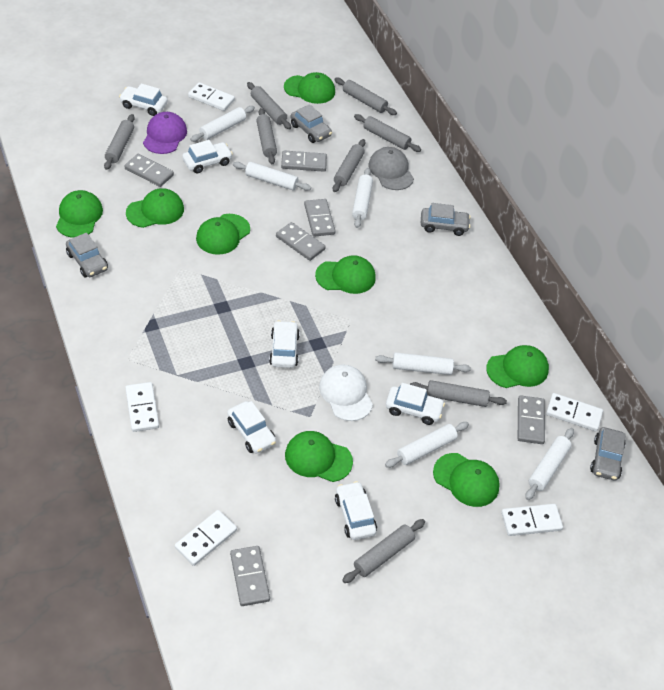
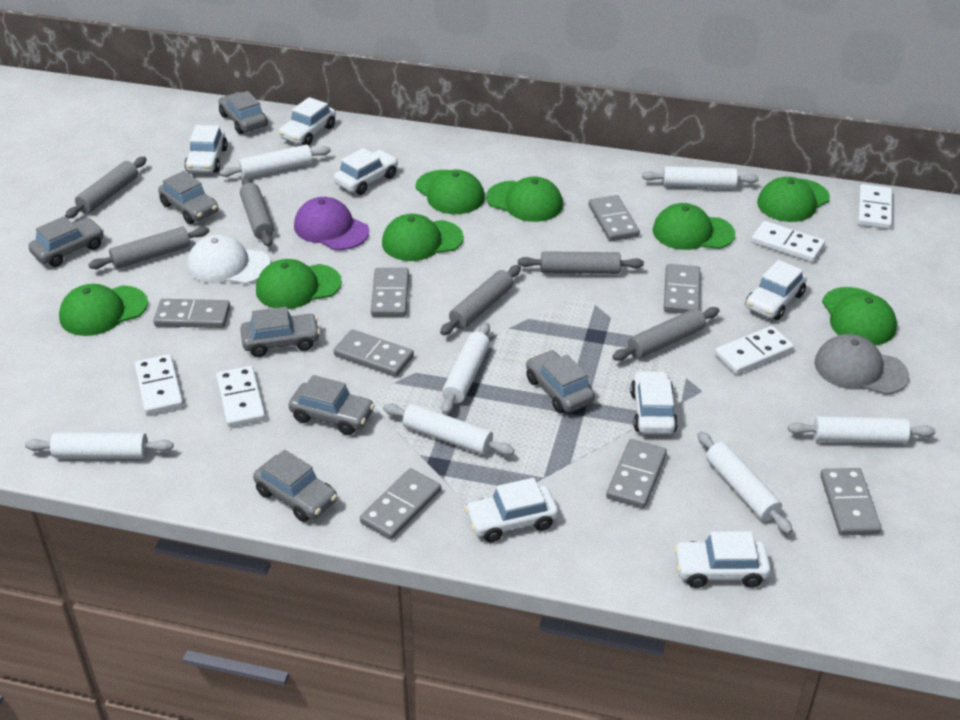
grey car: 4 -> 7
grey domino: 6 -> 8
grey rolling pin: 8 -> 6
white car: 6 -> 7
white rolling pin: 6 -> 7

